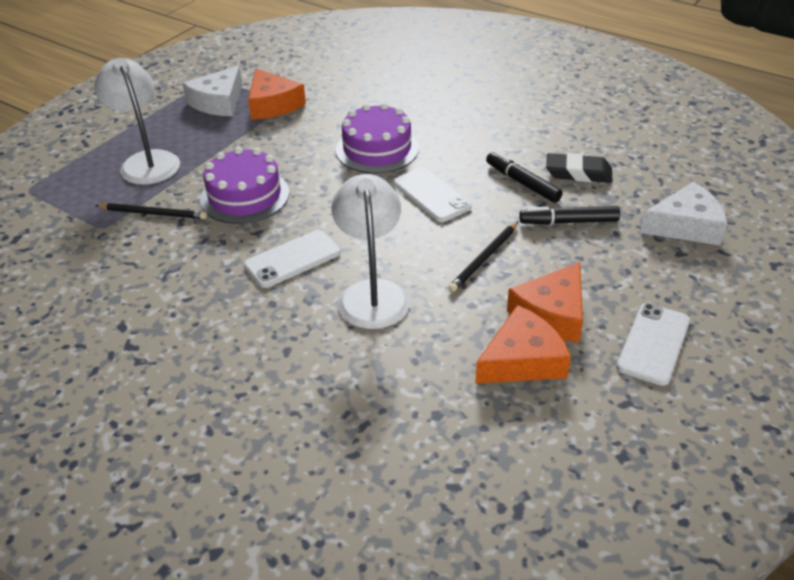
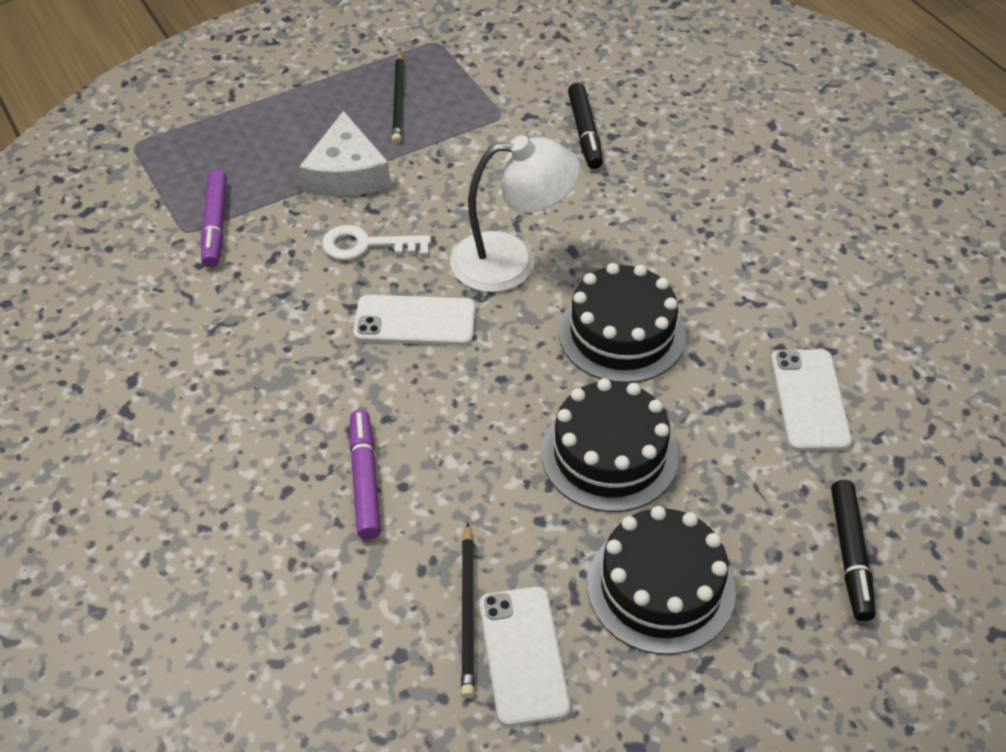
black cake: 0 -> 3
black eraser: 1 -> 0
orange cheese: 3 -> 0
purple cake: 2 -> 0
purple marker: 0 -> 2
white cheese: 2 -> 1
white key: 0 -> 1
white lamp: 2 -> 1

